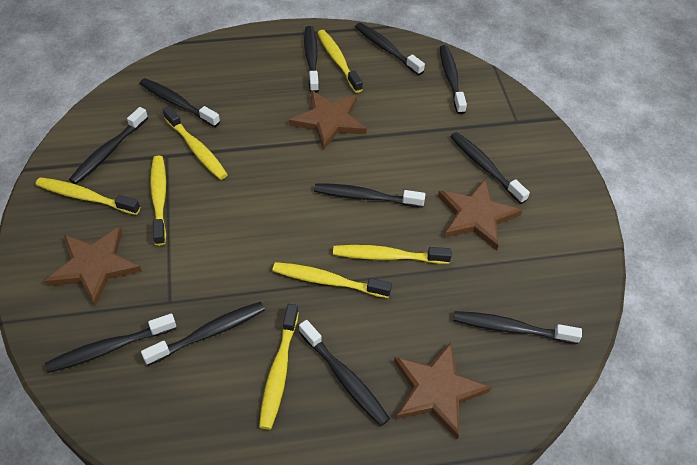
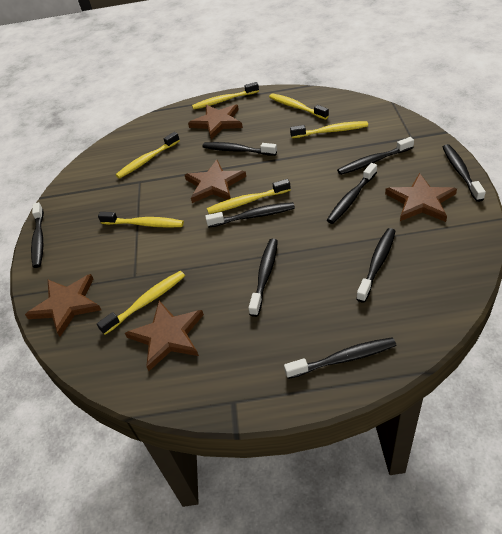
black toothbrush: 11 -> 9
brown star: 4 -> 5

